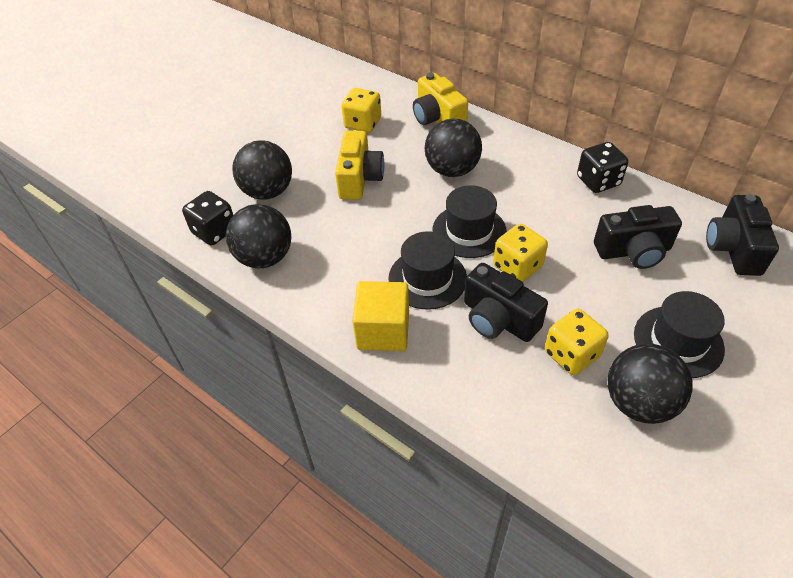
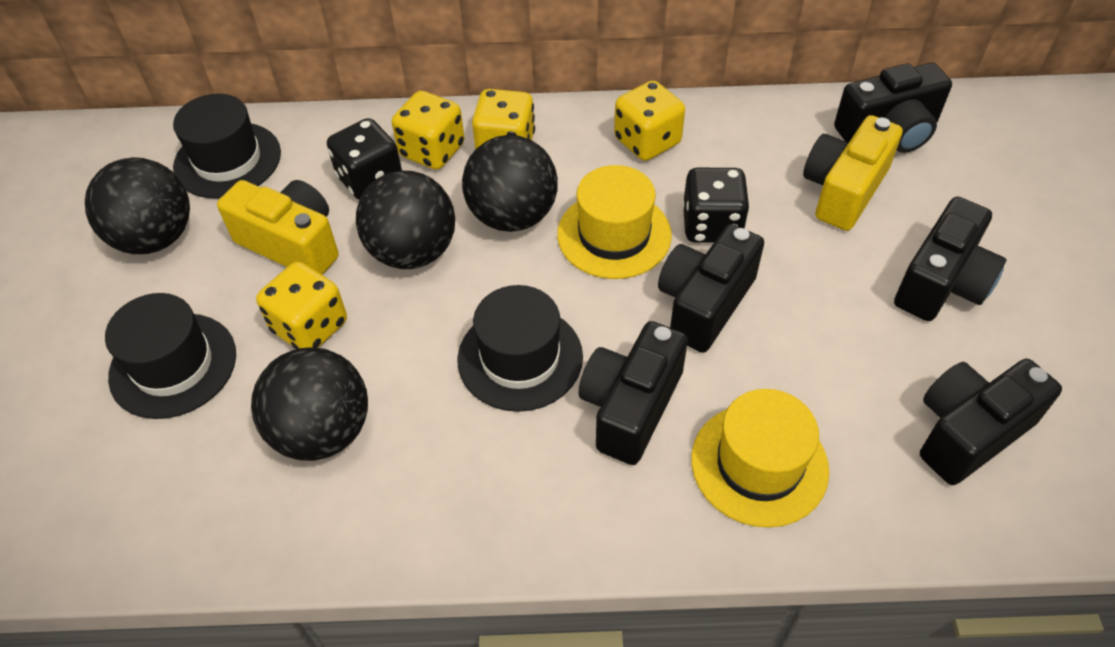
black camera: 3 -> 5
yellow cube: 1 -> 0
yellow dice: 3 -> 4
yellow hat: 0 -> 2

